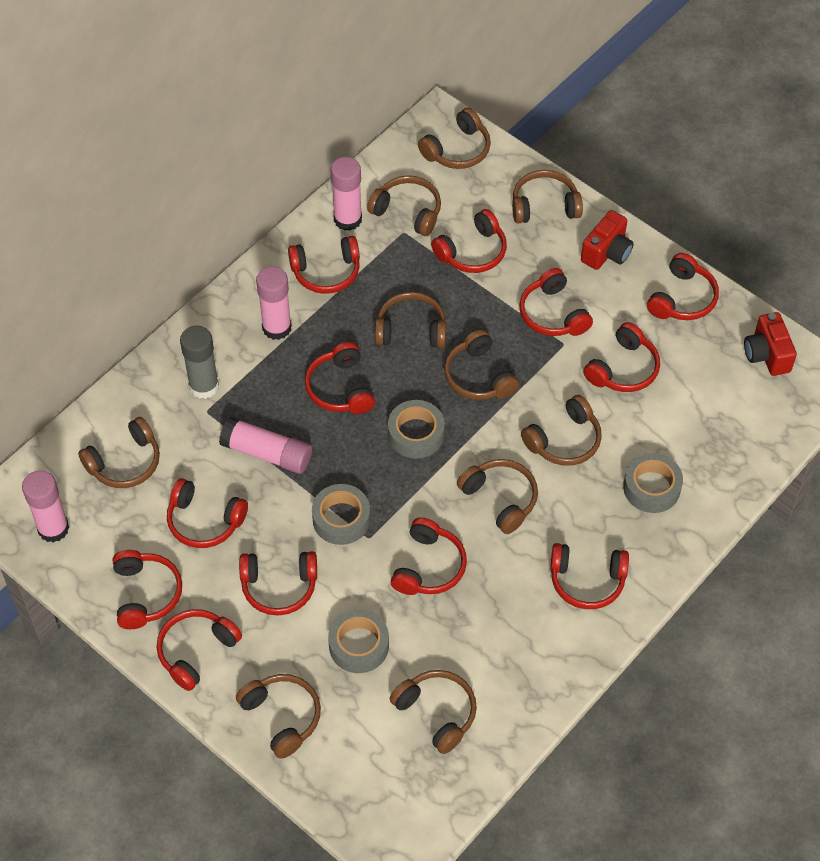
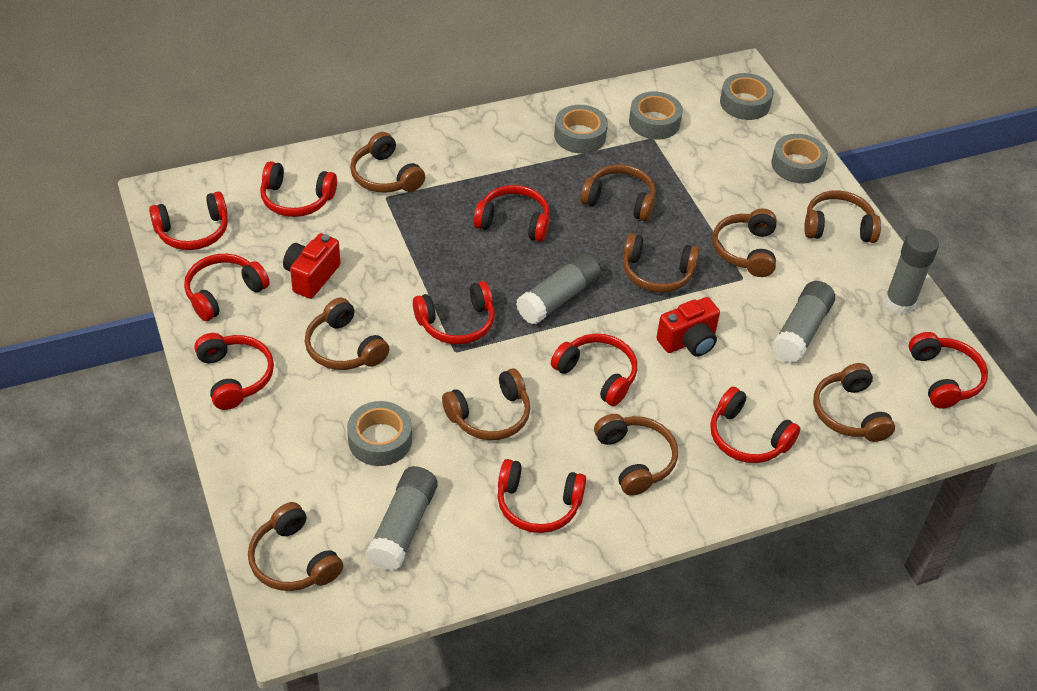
grey glue stick: 1 -> 4
grey tape: 4 -> 5
pink glue stick: 4 -> 0
red headphones: 12 -> 10

